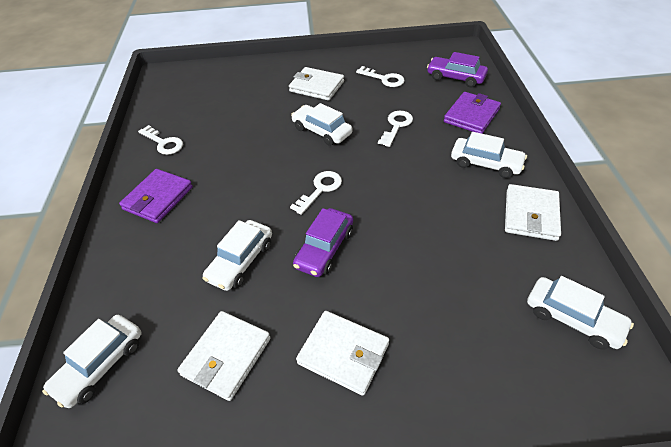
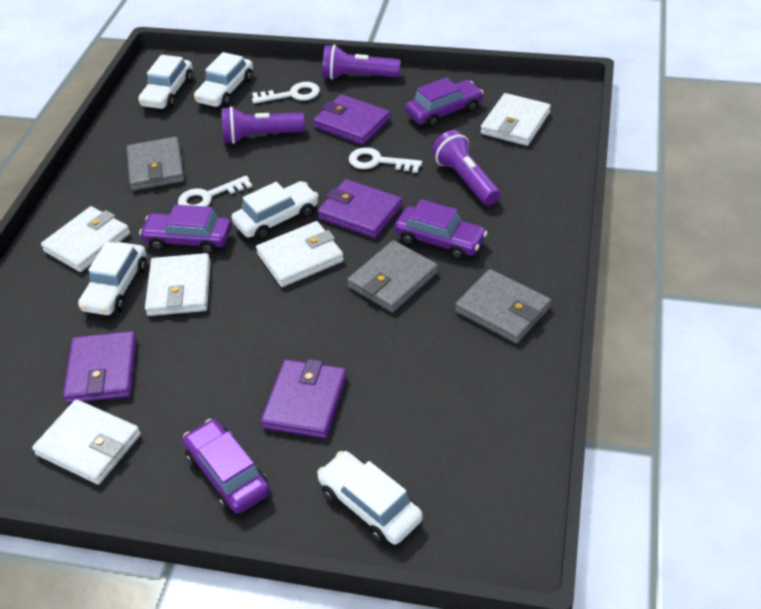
grey wallet: 0 -> 3
purple car: 2 -> 4
purple flashlight: 0 -> 3
purple wallet: 2 -> 4
white key: 4 -> 3
white wallet: 4 -> 5

